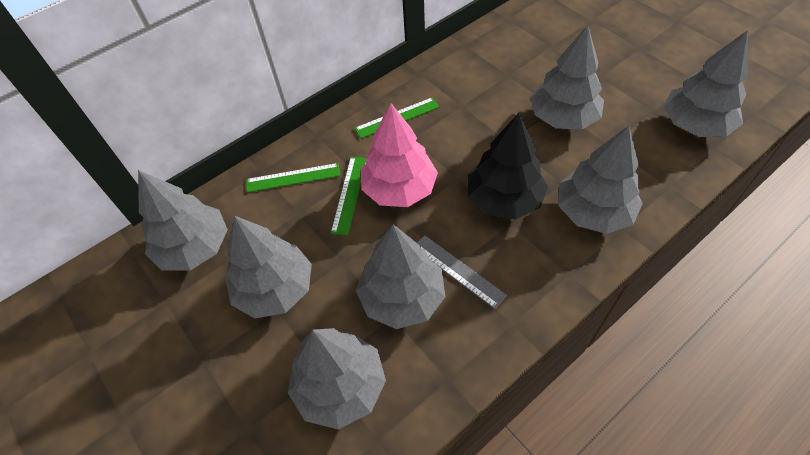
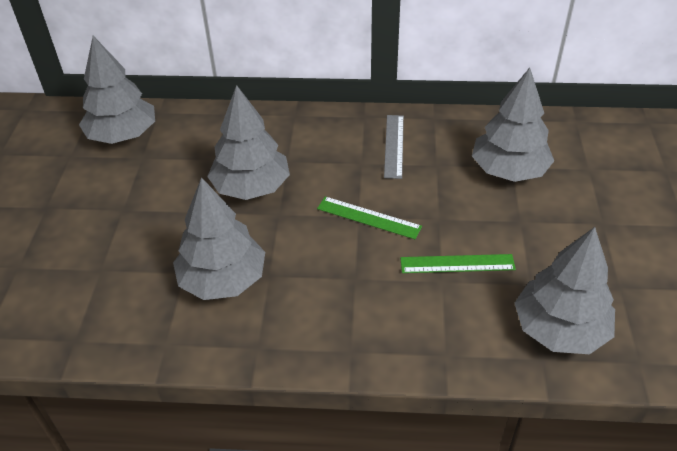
black tree: 1 -> 0
green ruler: 3 -> 2
grey tree: 7 -> 5
pink tree: 1 -> 0

